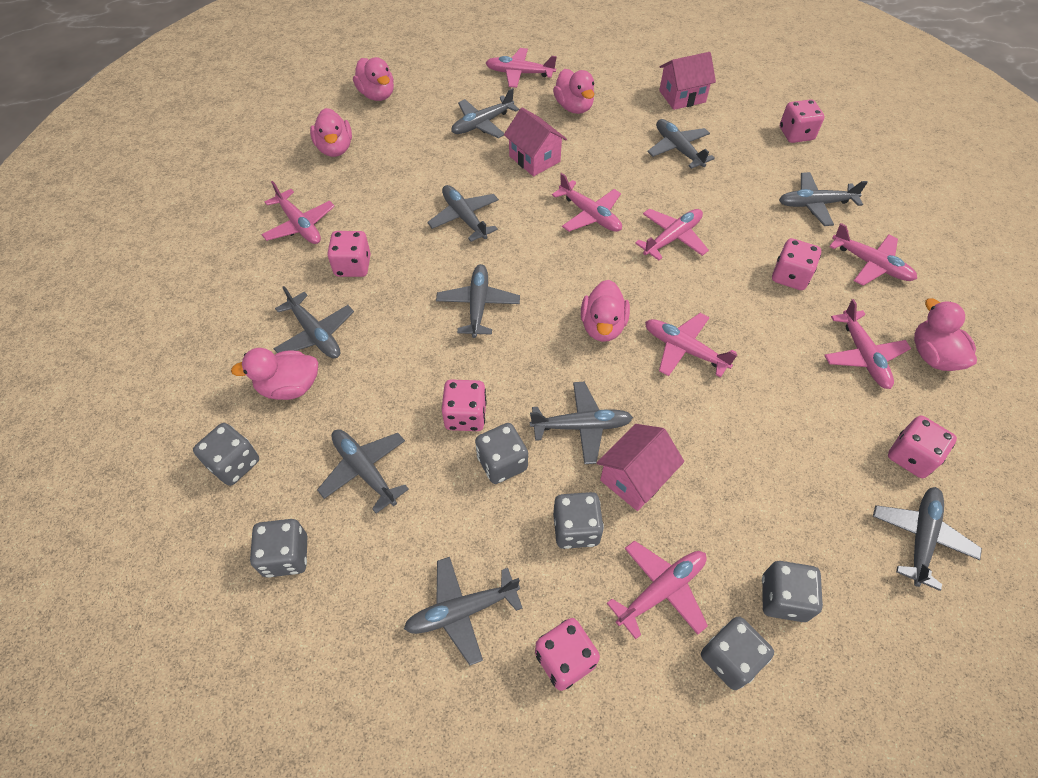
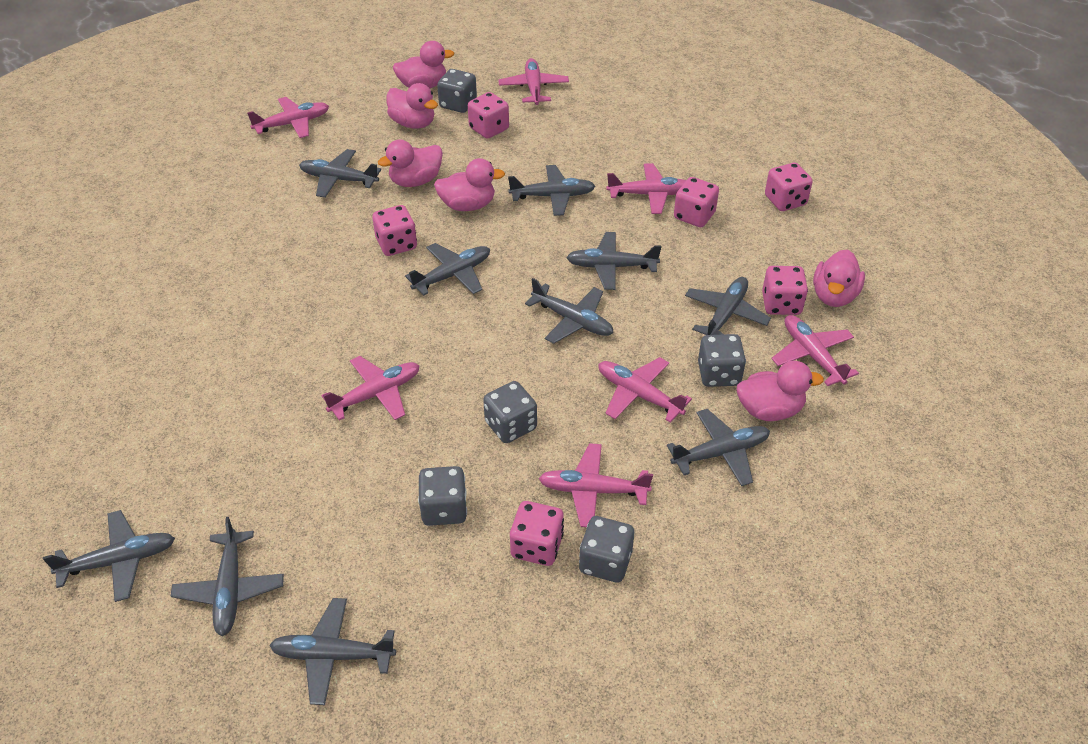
grey dice: 6 -> 5
pink house: 3 -> 0
pink plane: 8 -> 7

